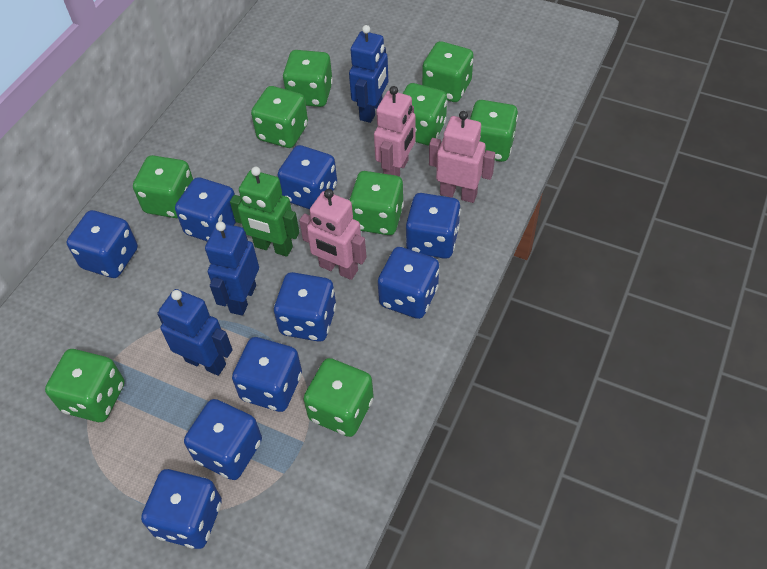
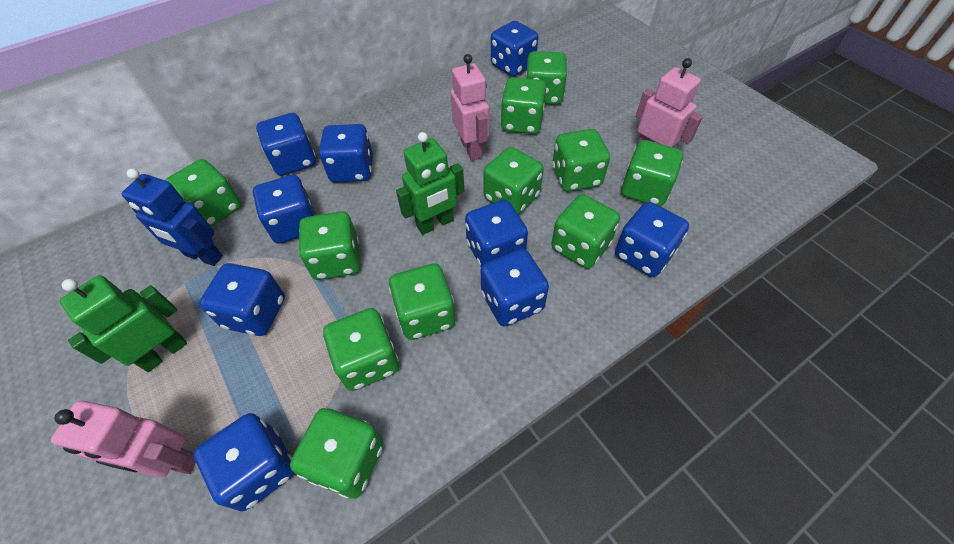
blue robot: 3 -> 1
green dice: 9 -> 11
green robot: 1 -> 2

